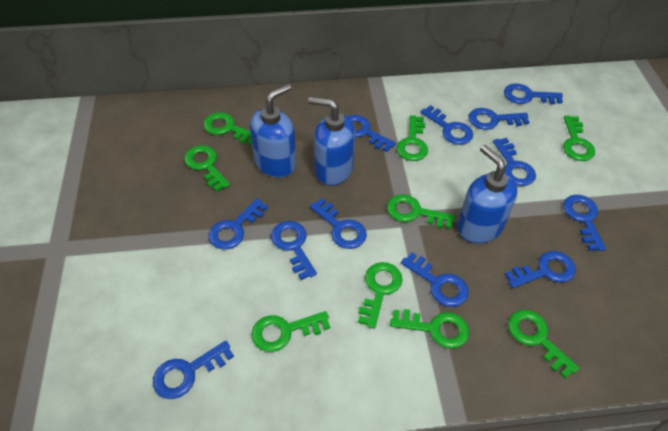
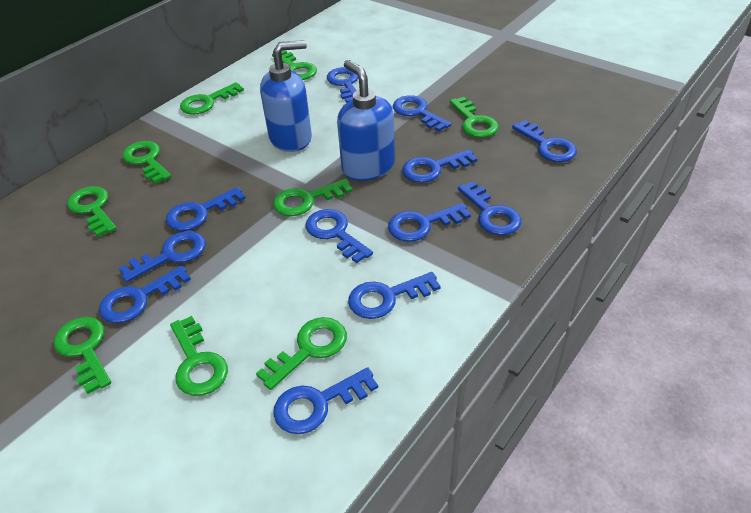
blue soap dispenser: 3 -> 2

